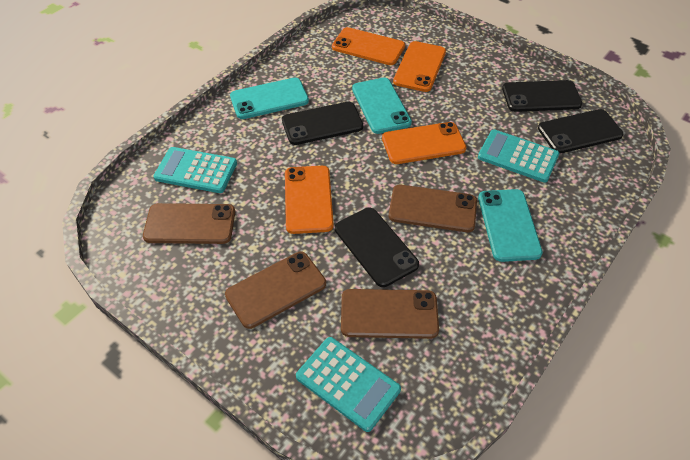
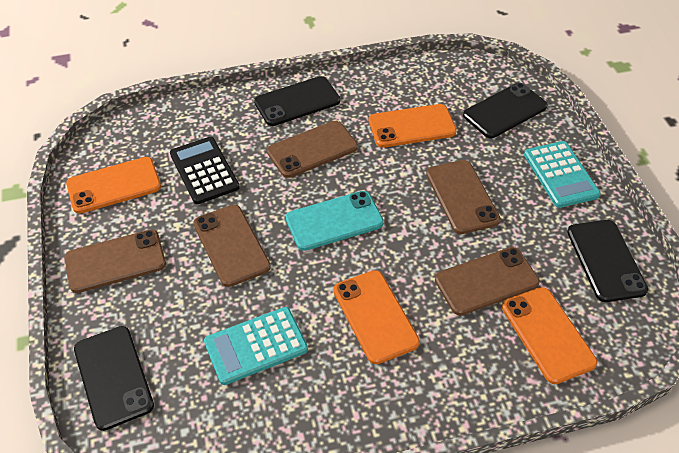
black calculator: 0 -> 1
brown phone: 4 -> 5
turquoise calculator: 3 -> 2
turquoise phone: 3 -> 1

